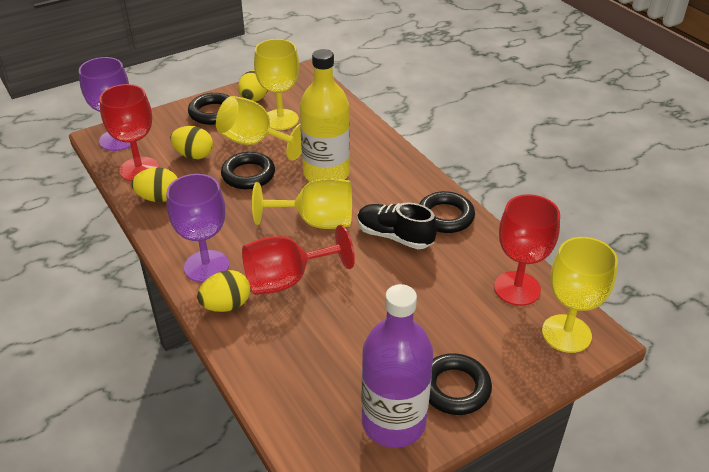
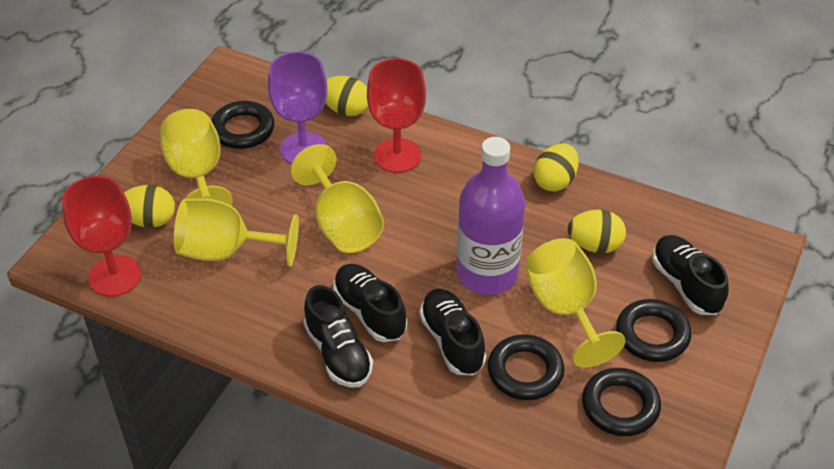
black shoe: 1 -> 4
purple goblet: 2 -> 1
red goblet: 3 -> 2
yellow bottle: 1 -> 0

